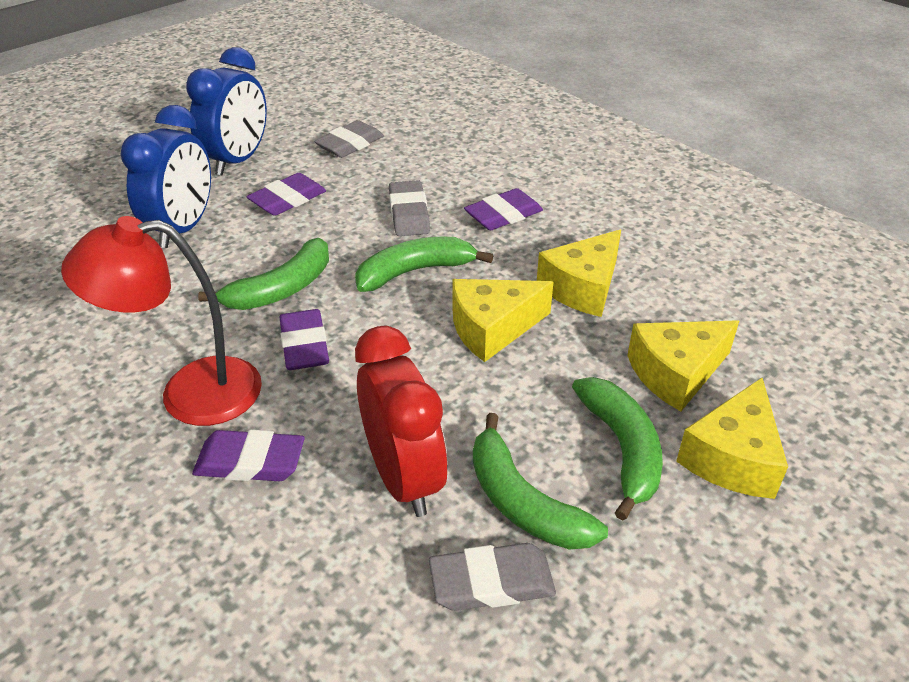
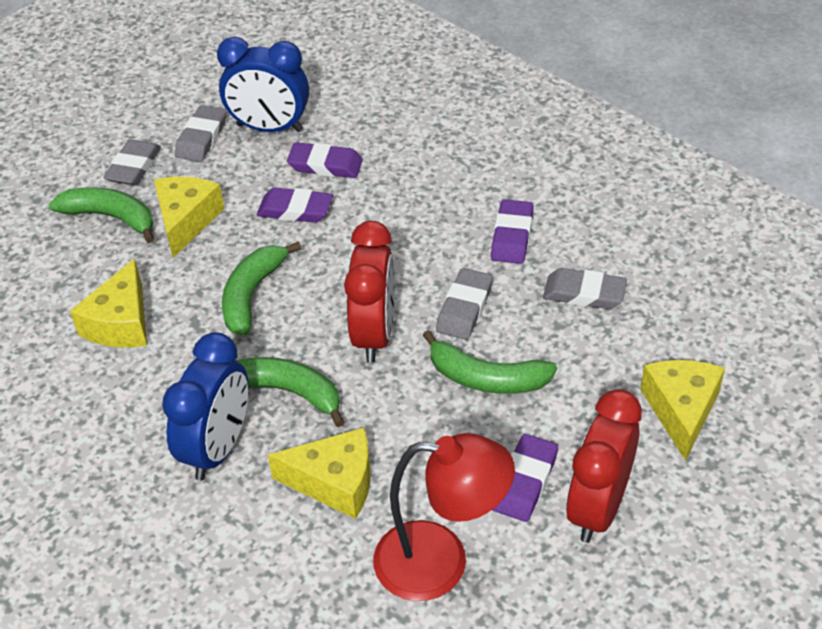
grey eraser: 3 -> 4
red clock: 1 -> 2

